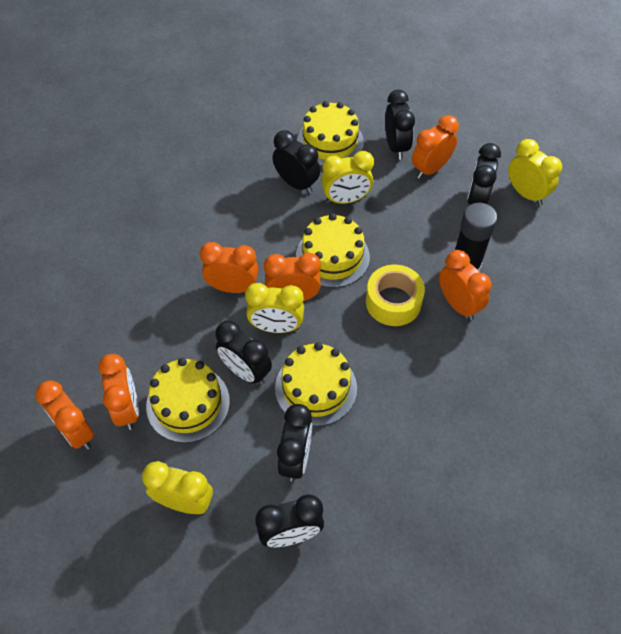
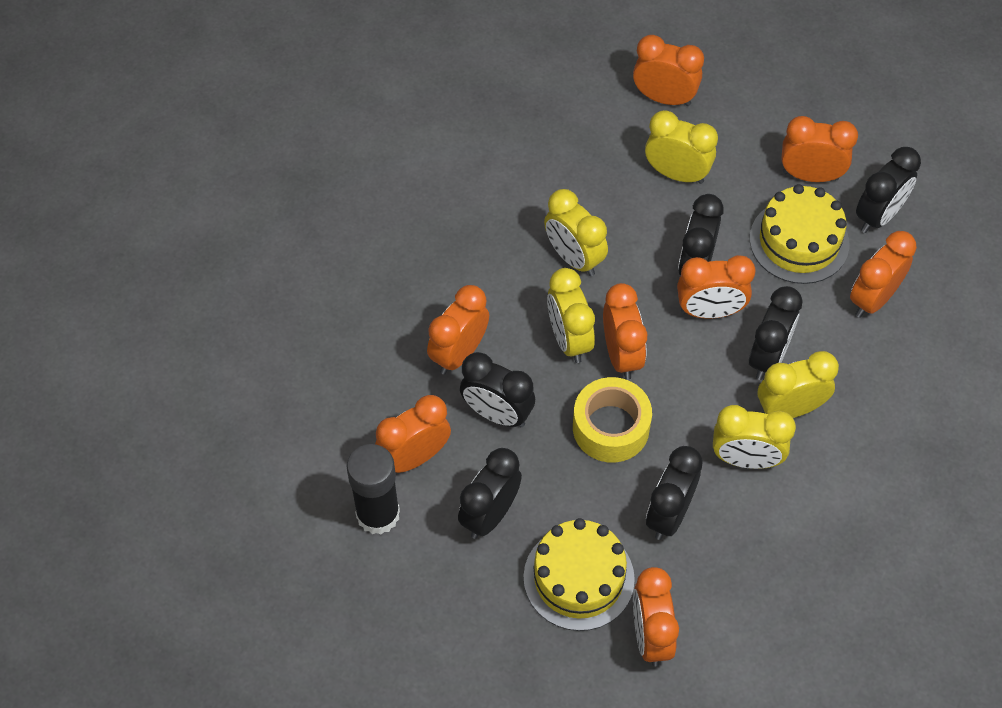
orange clock: 6 -> 8
yellow cake: 4 -> 2
yellow clock: 4 -> 5

